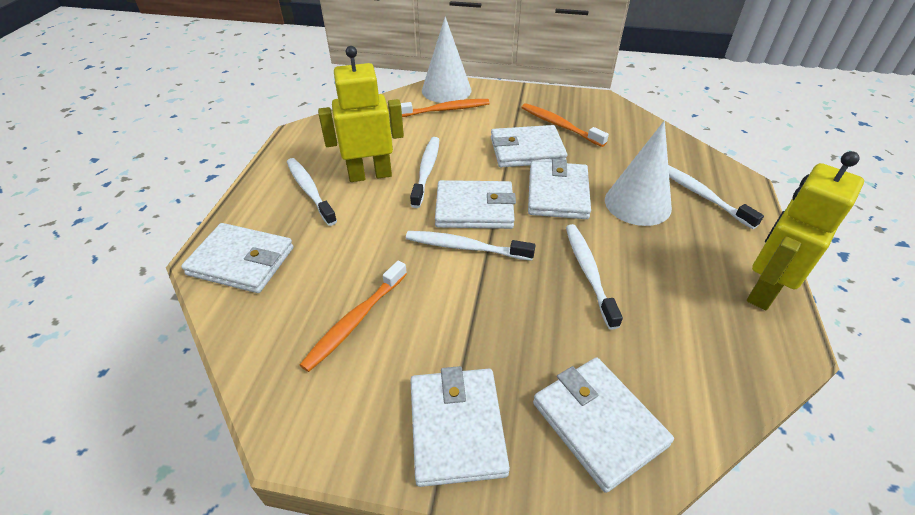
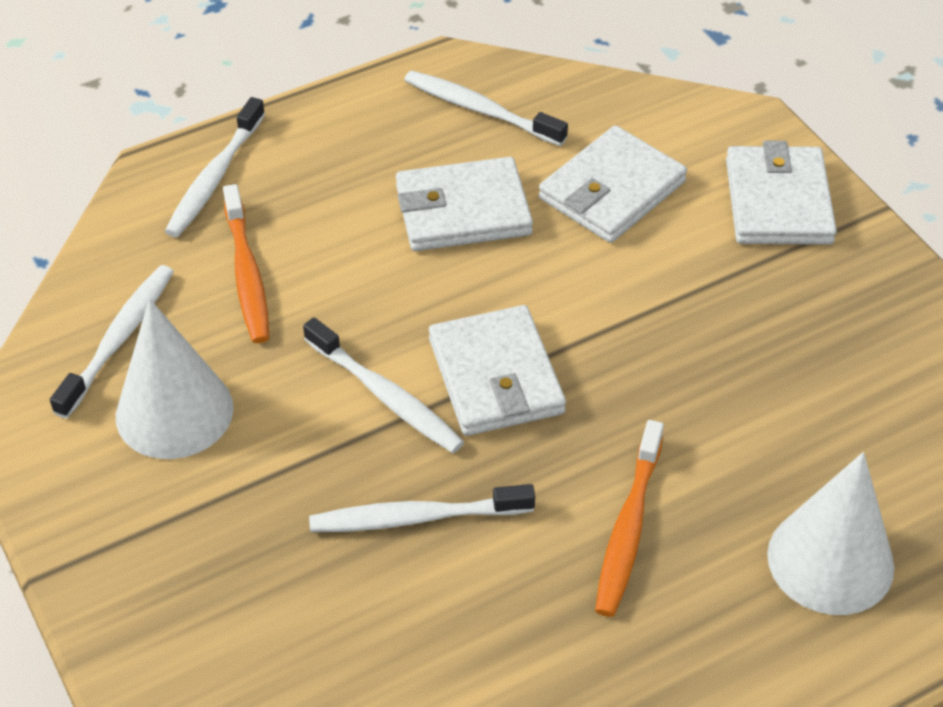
orange toothbrush: 3 -> 2
white wallet: 6 -> 4
yellow robot: 2 -> 0

